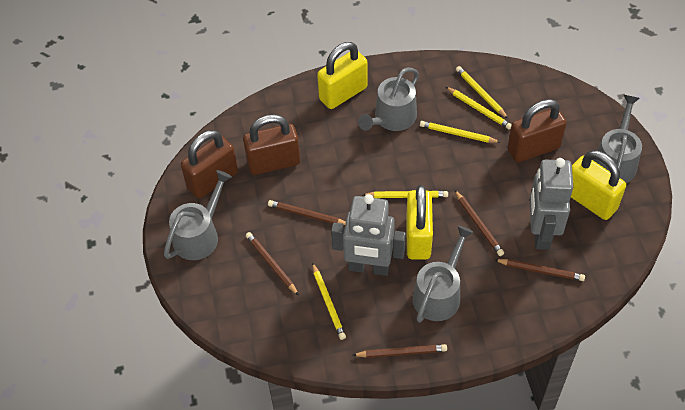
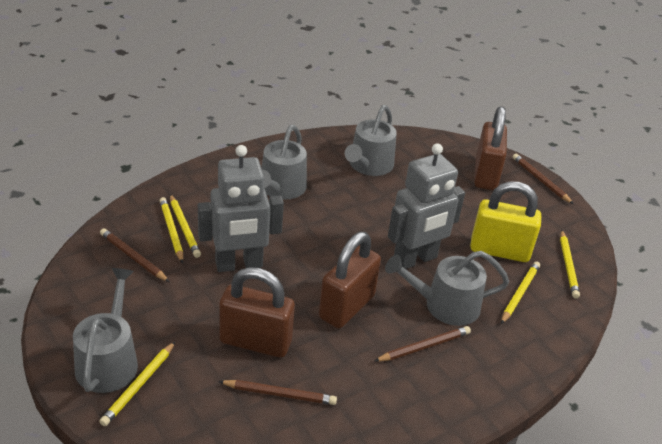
brown pencil: 5 -> 4
yellow padlock: 3 -> 1

